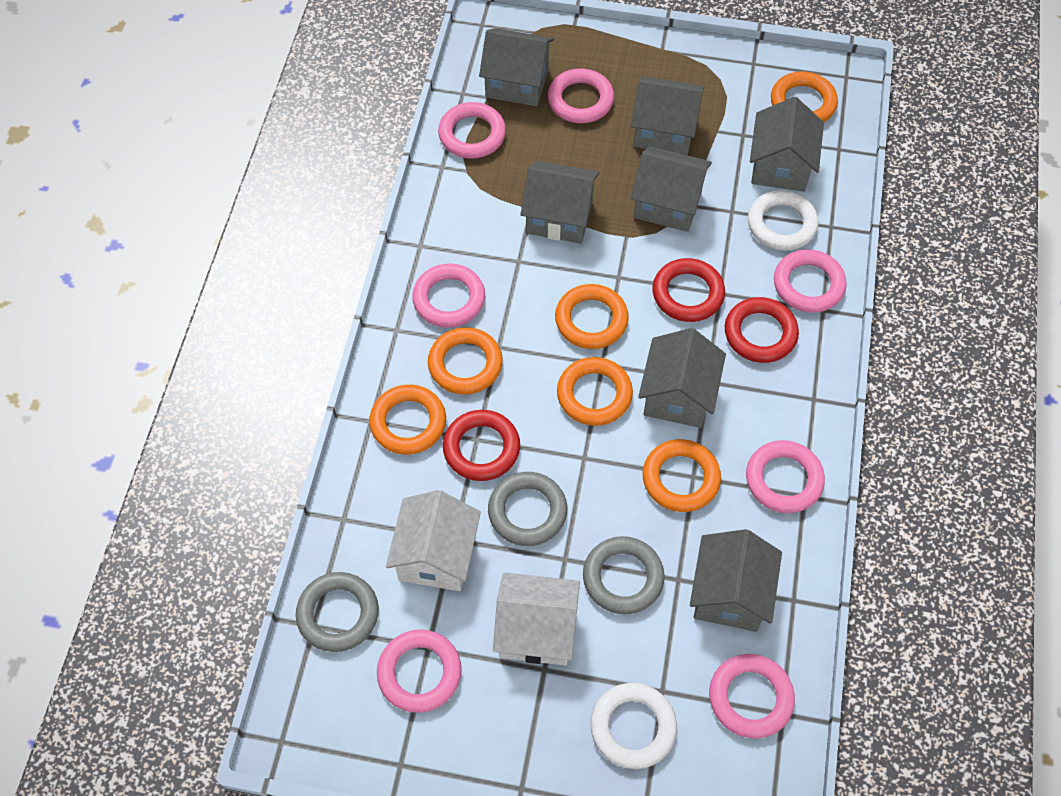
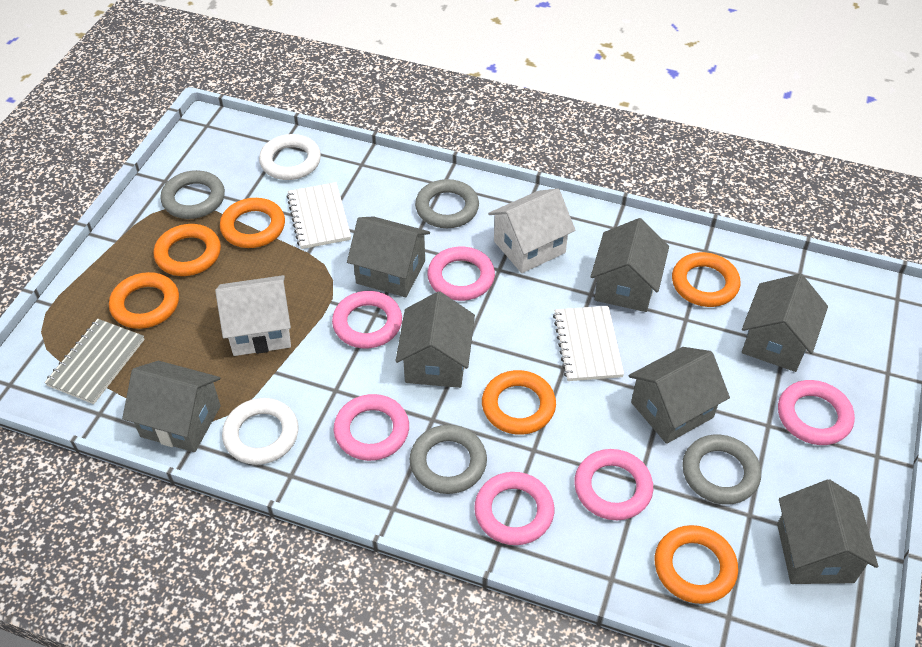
grey notebook: 0 -> 1
grey ring: 3 -> 4
pink ring: 7 -> 6
red ring: 3 -> 0
white notebook: 0 -> 2

